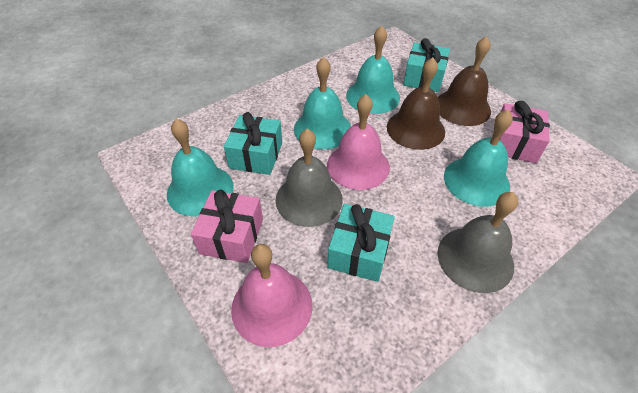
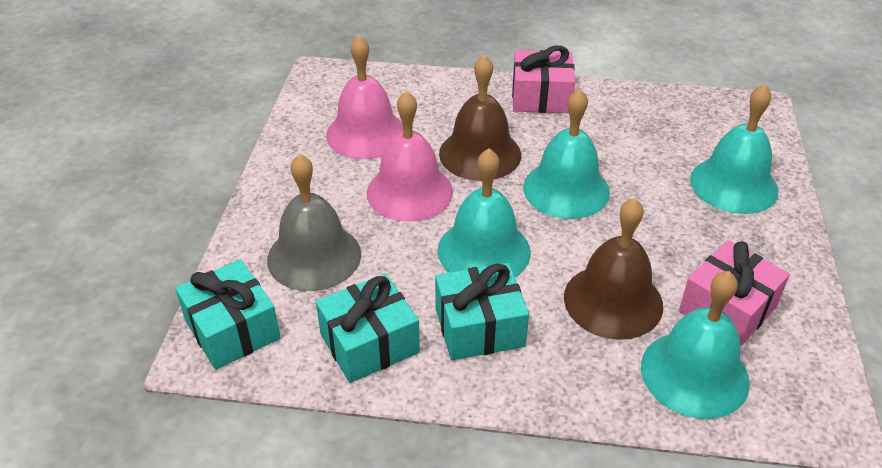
grey bell: 2 -> 1

